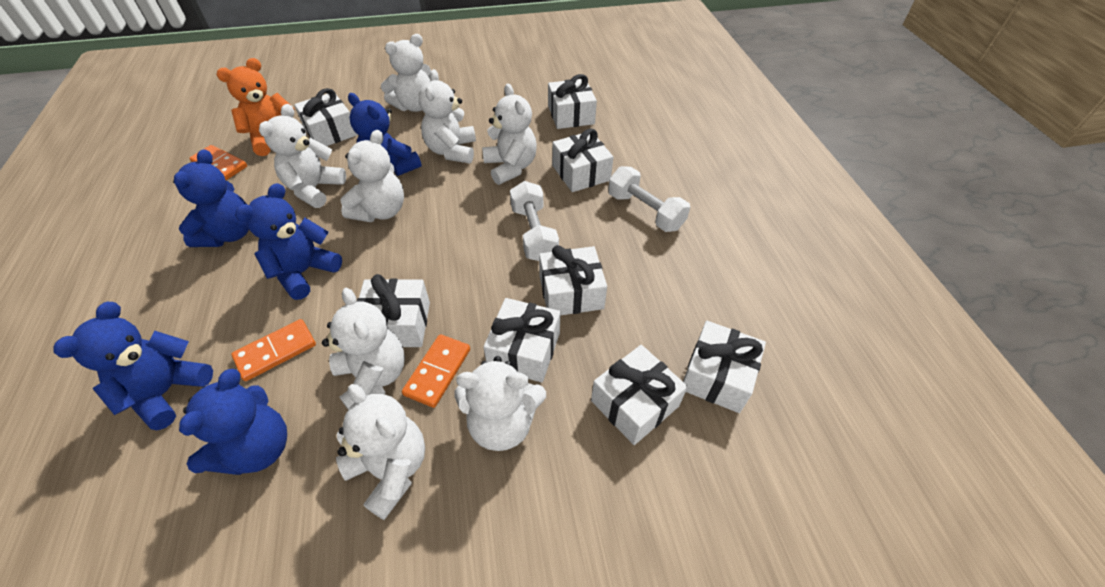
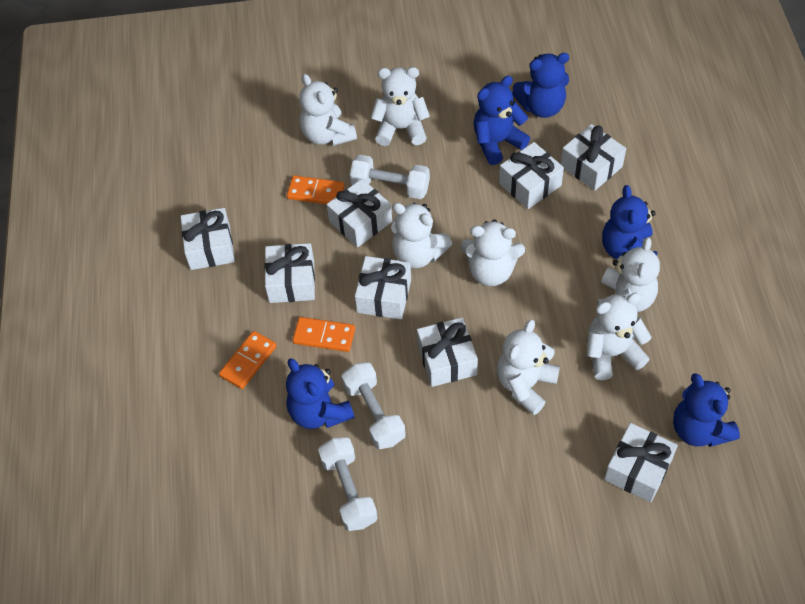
orange teddy bear: 1 -> 0
white dumbbell: 2 -> 3
white teddy bear: 8 -> 7

